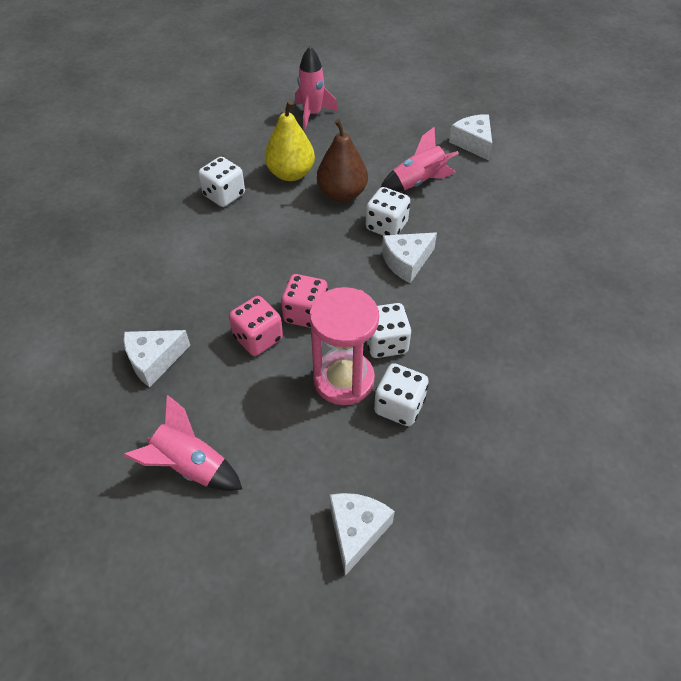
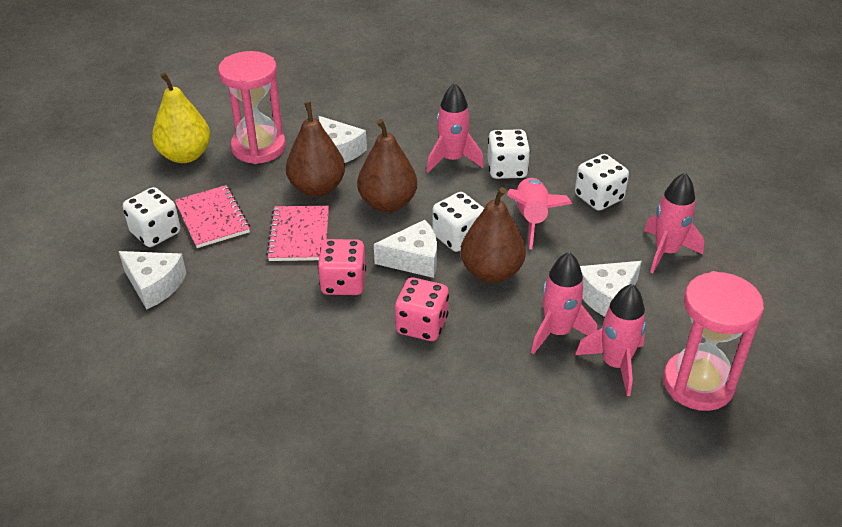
brown pear: 1 -> 3
pink hourglass: 1 -> 2
pink notebook: 0 -> 2
pink rocket: 3 -> 5

